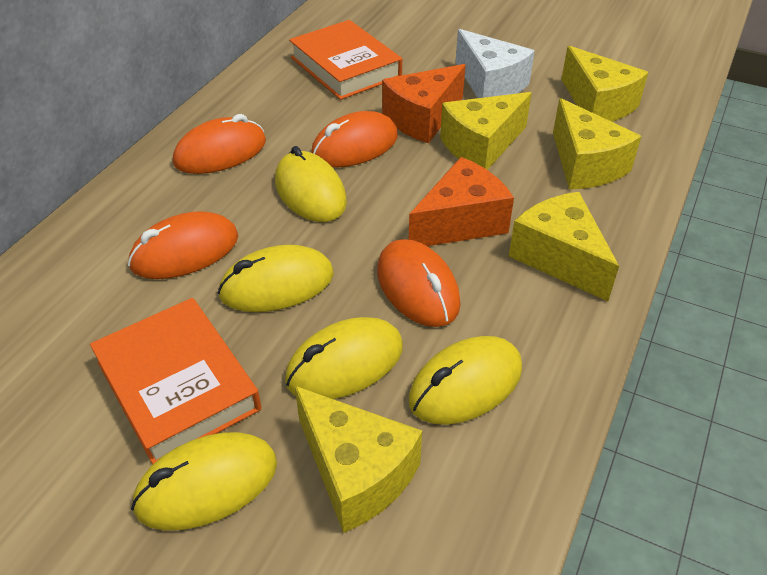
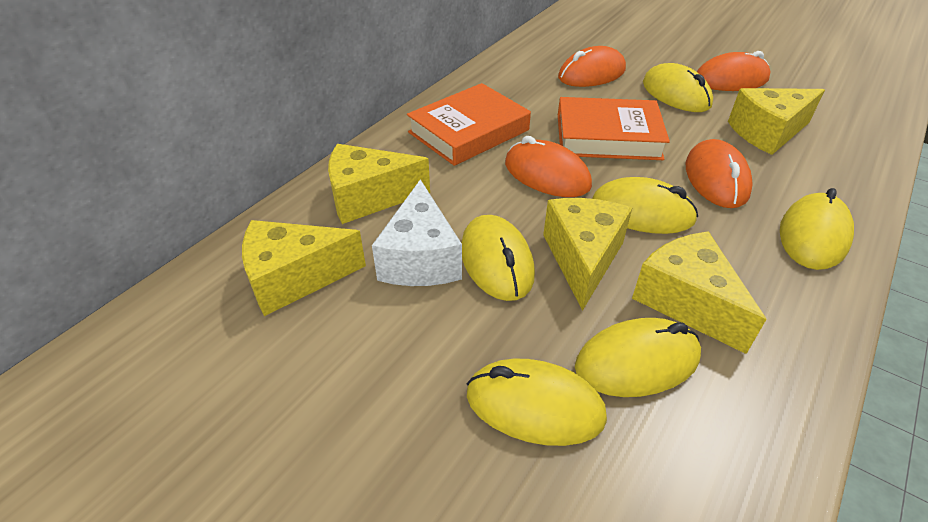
orange cheese: 2 -> 0
yellow mouse: 5 -> 6

